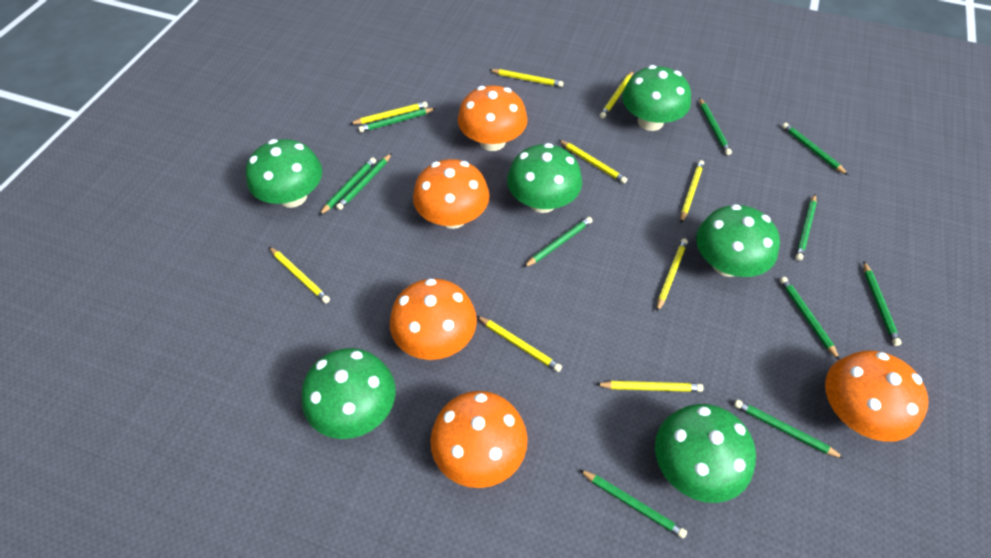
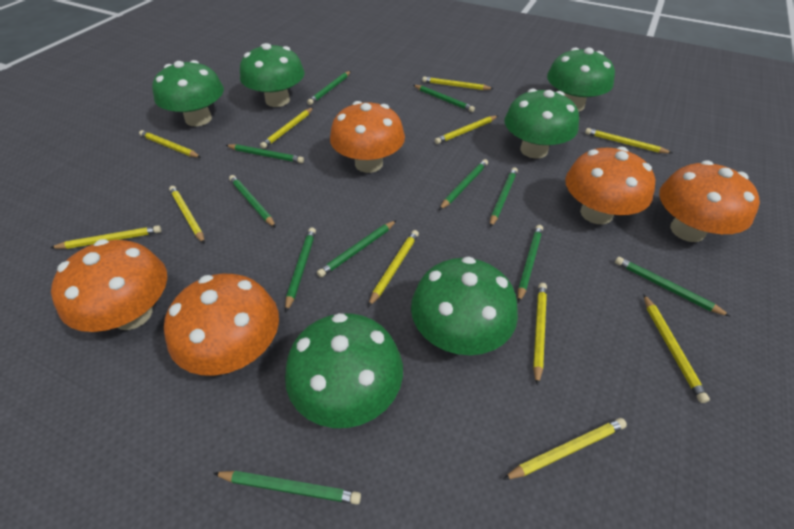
yellow pencil: 9 -> 11

